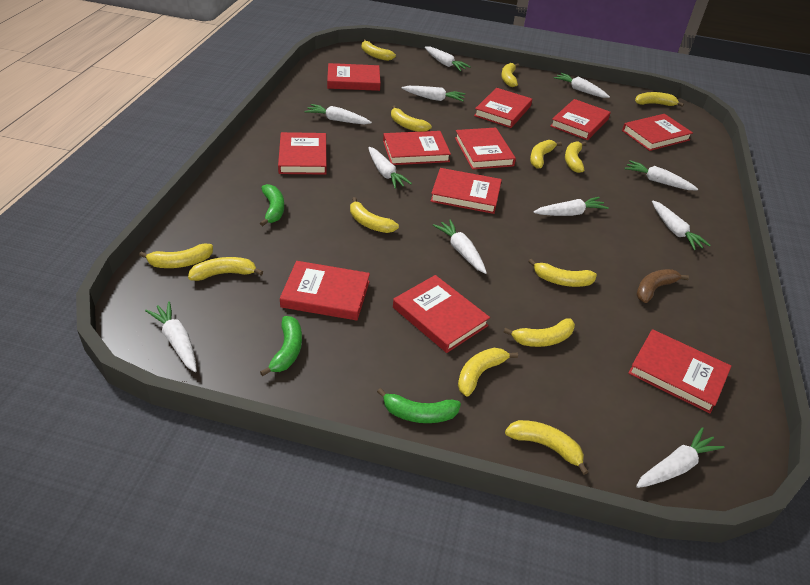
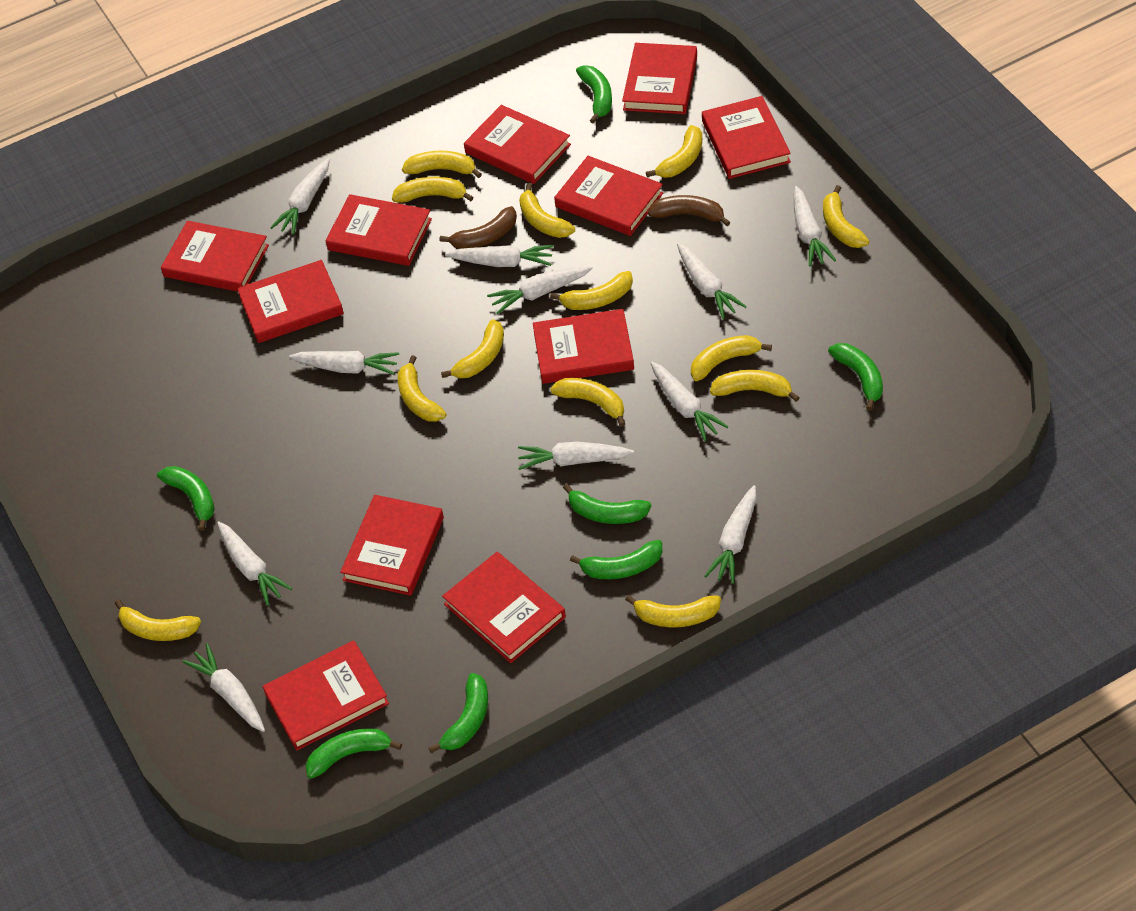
brown banana: 1 -> 2
green banana: 3 -> 7

